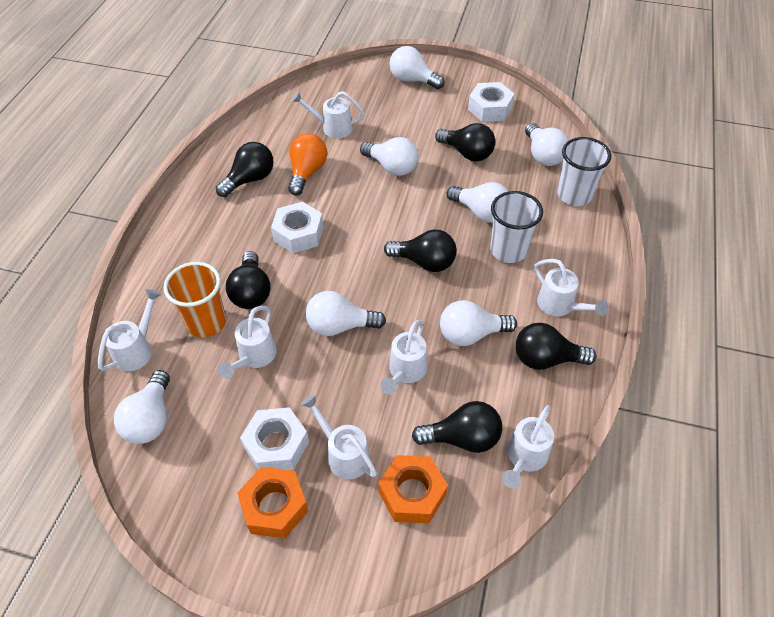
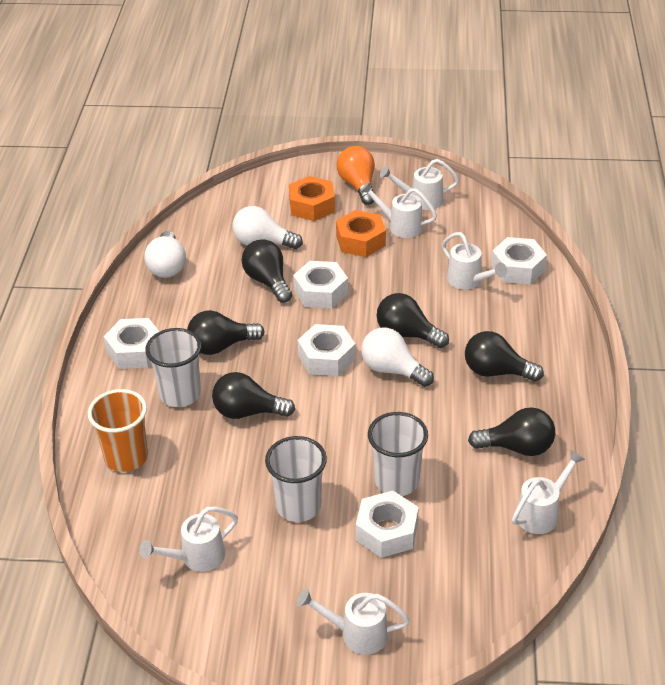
white cup: 2 -> 3
white light bulb: 7 -> 3
white nut: 3 -> 5
white watering can: 7 -> 6

